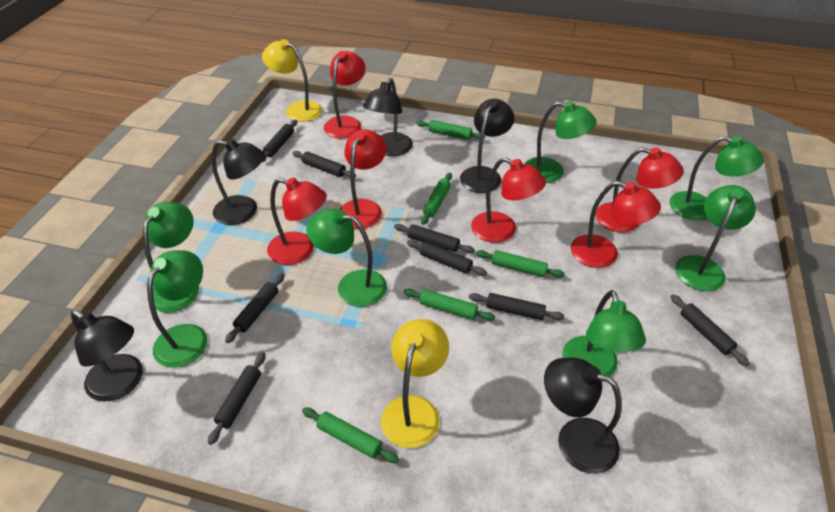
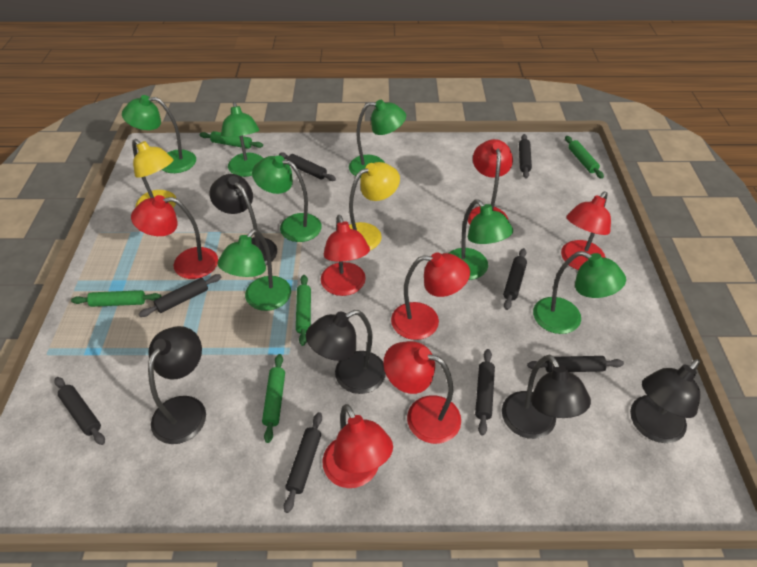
red lamp: 6 -> 7

